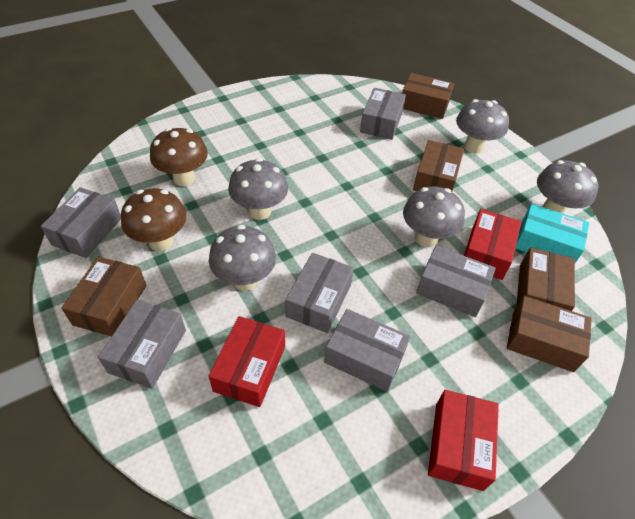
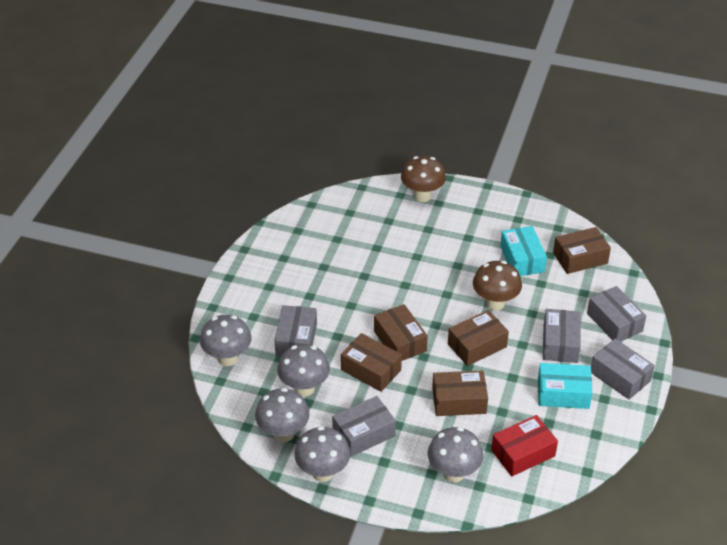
grey box: 6 -> 5
red box: 3 -> 1
turquoise box: 1 -> 2

